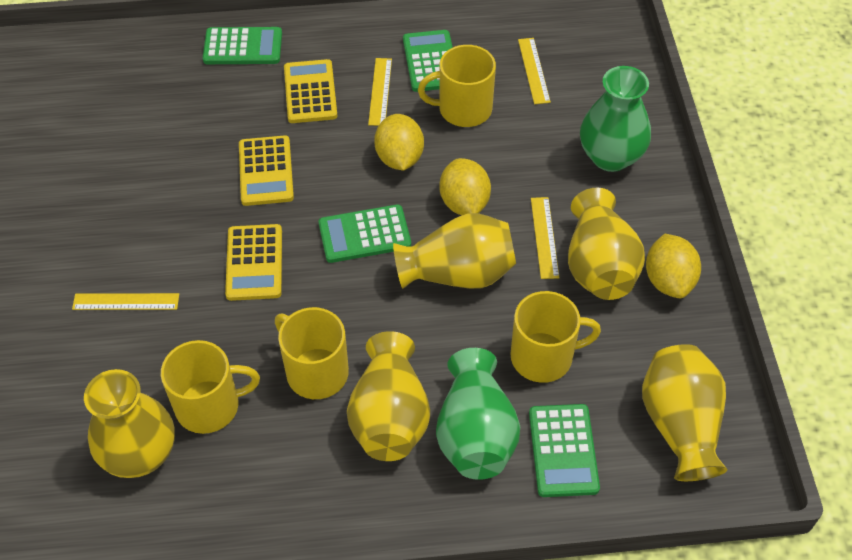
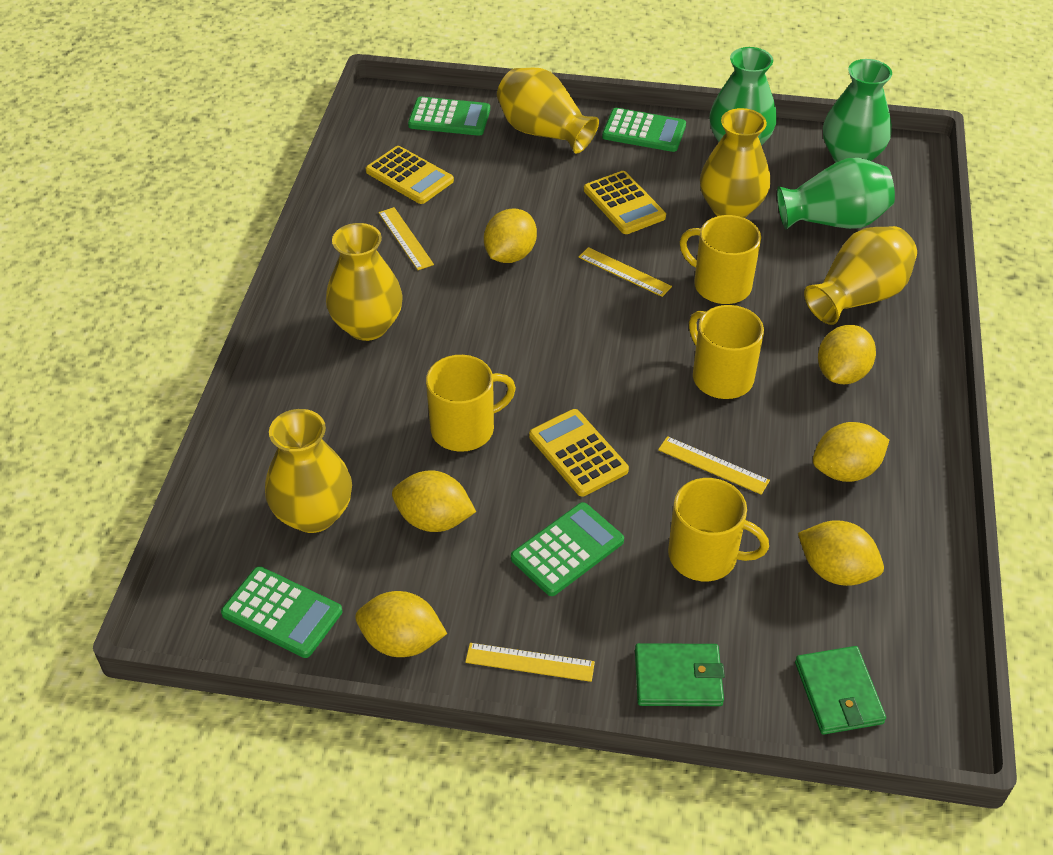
green vase: 2 -> 3
green wallet: 0 -> 2
yellow lemon: 3 -> 6

